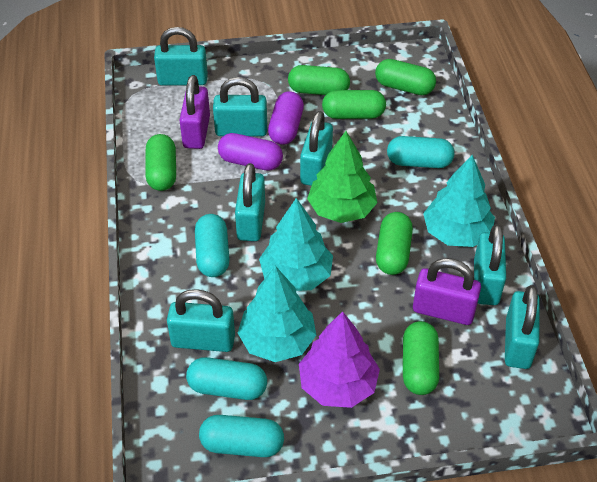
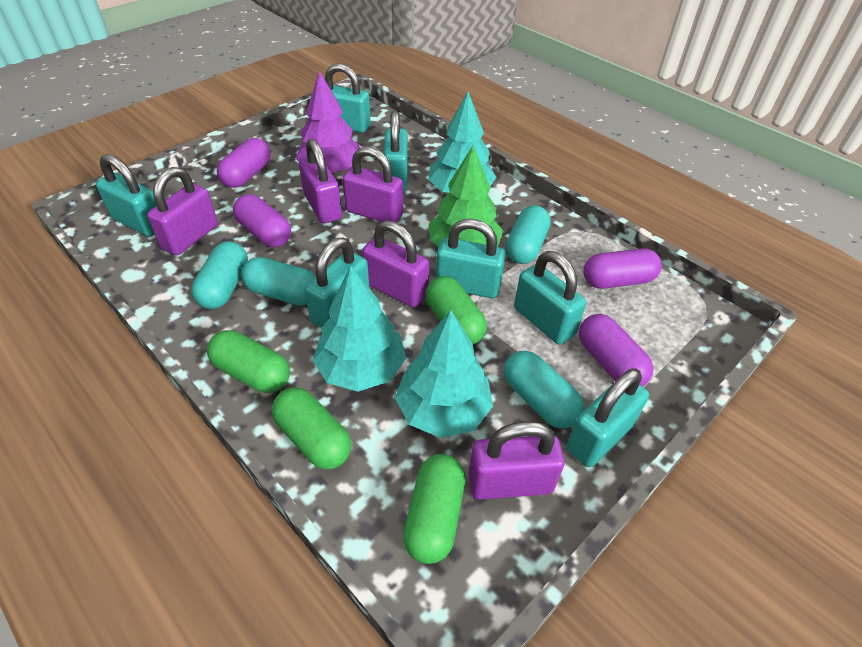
green capsule: 6 -> 4
purple capsule: 2 -> 4
purple padlock: 2 -> 5

